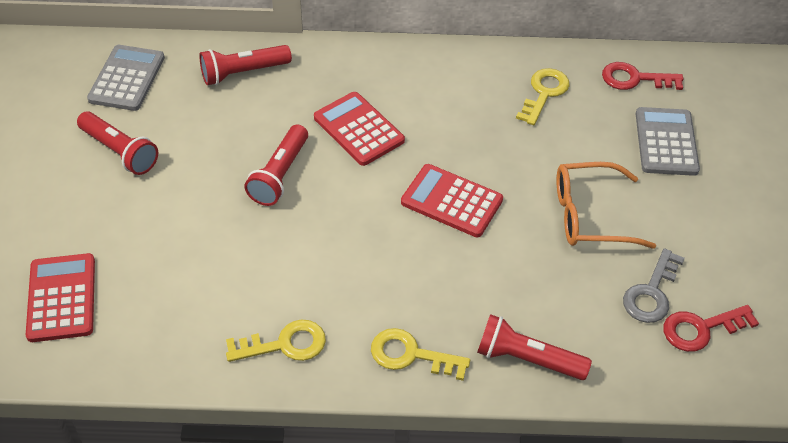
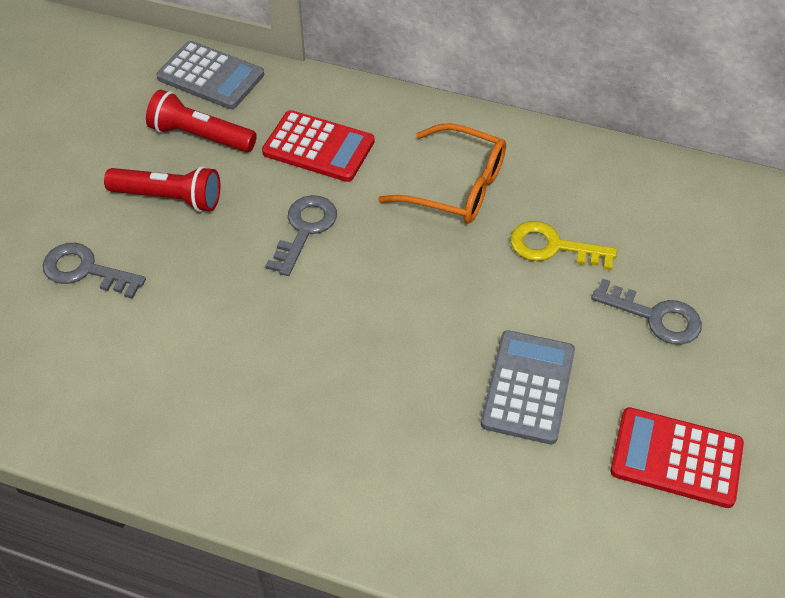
grey key: 1 -> 3
red calculator: 3 -> 2
red flashlight: 4 -> 2
red key: 2 -> 0
yellow key: 3 -> 1

